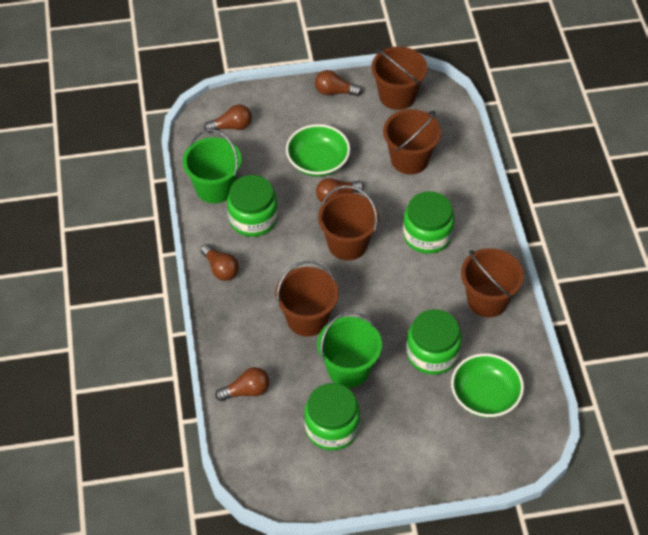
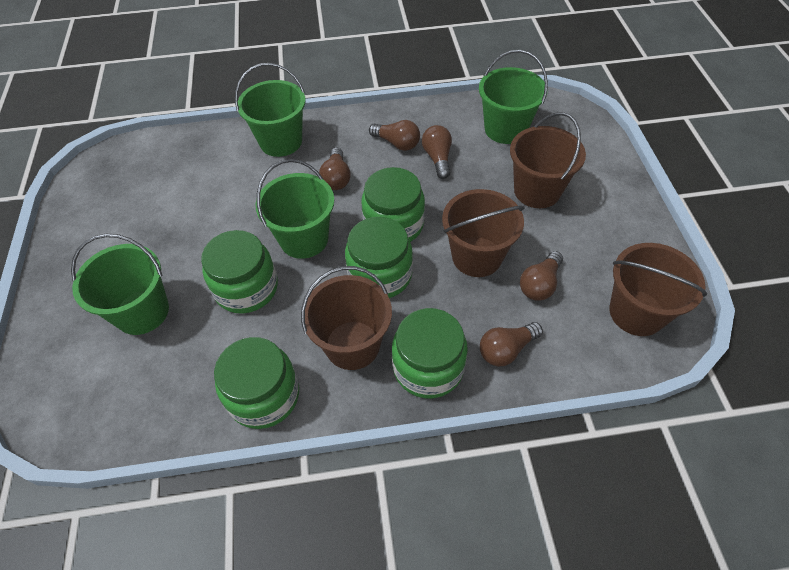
brown bucket: 5 -> 4
green bowl: 2 -> 0
green bucket: 2 -> 4
green jar: 4 -> 5

